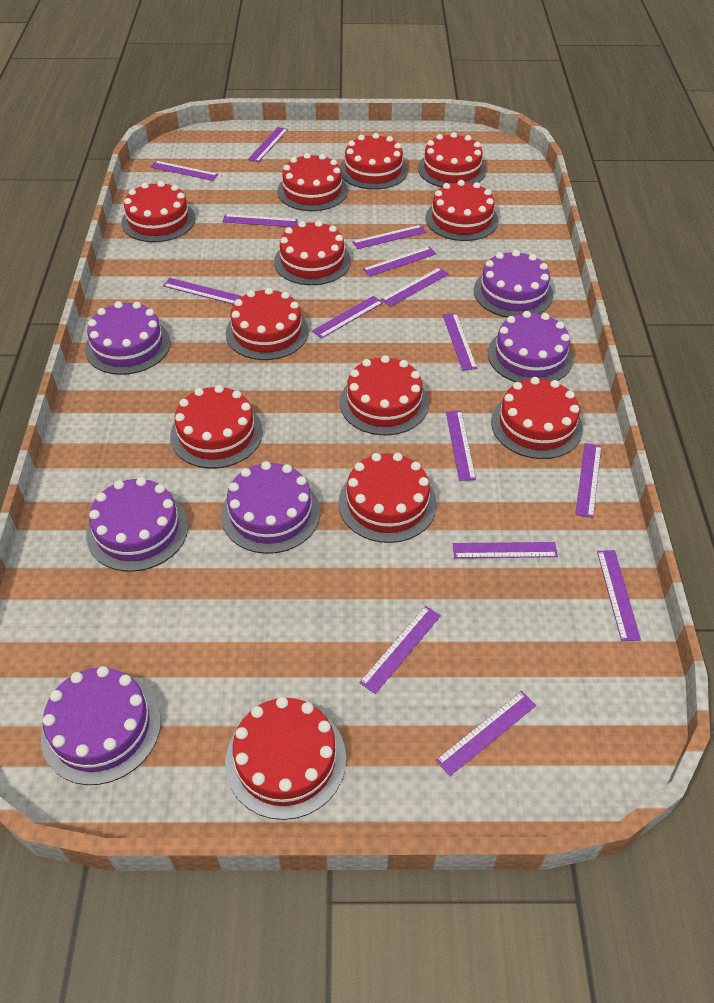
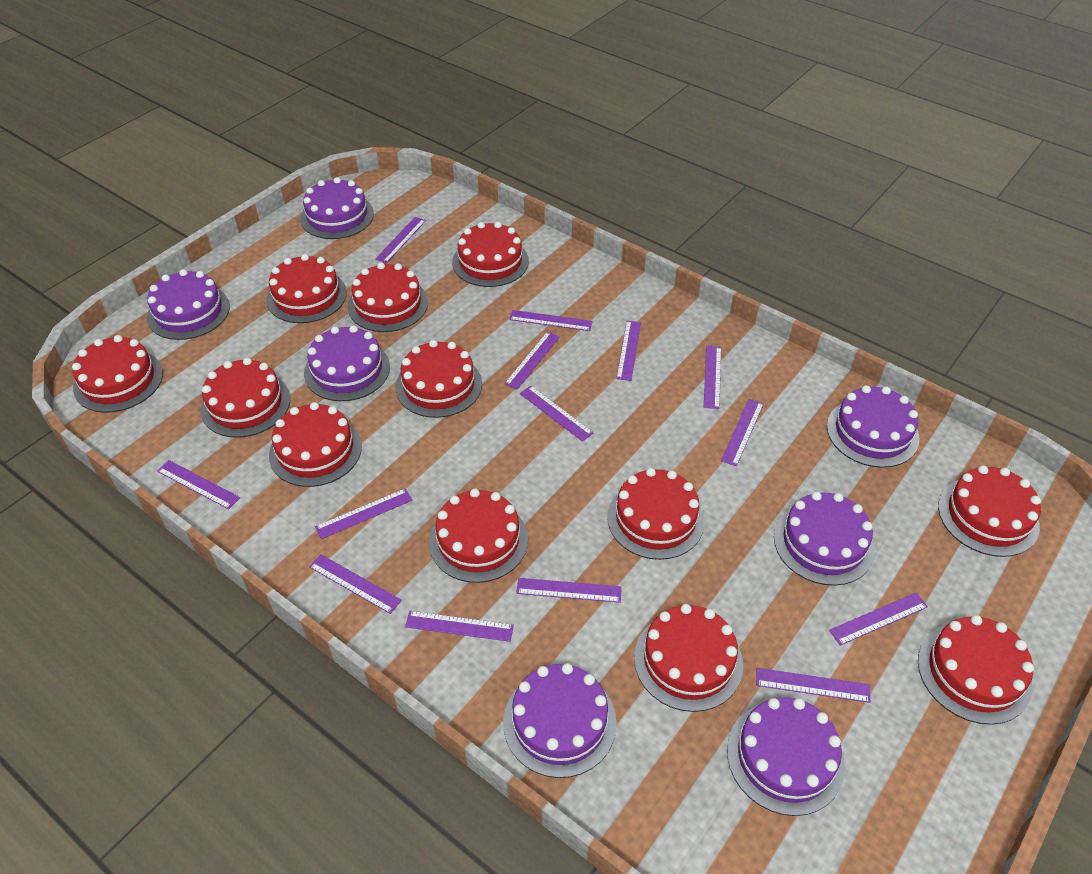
purple cake: 6 -> 7
purple ruler: 15 -> 14

